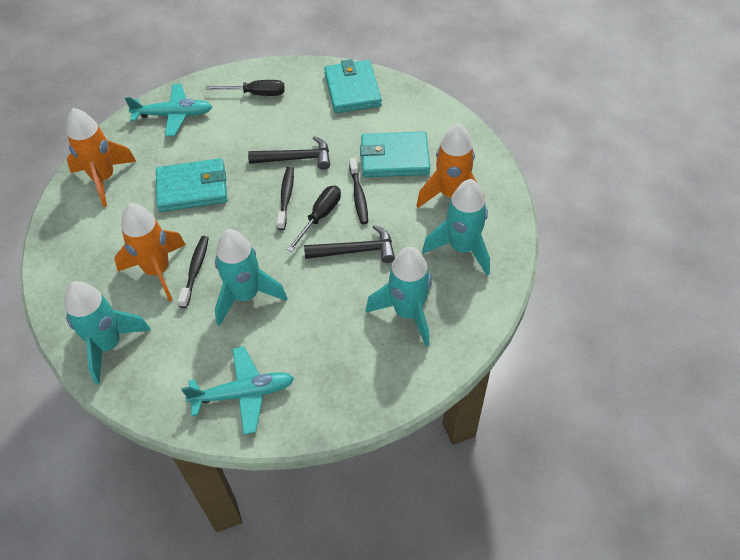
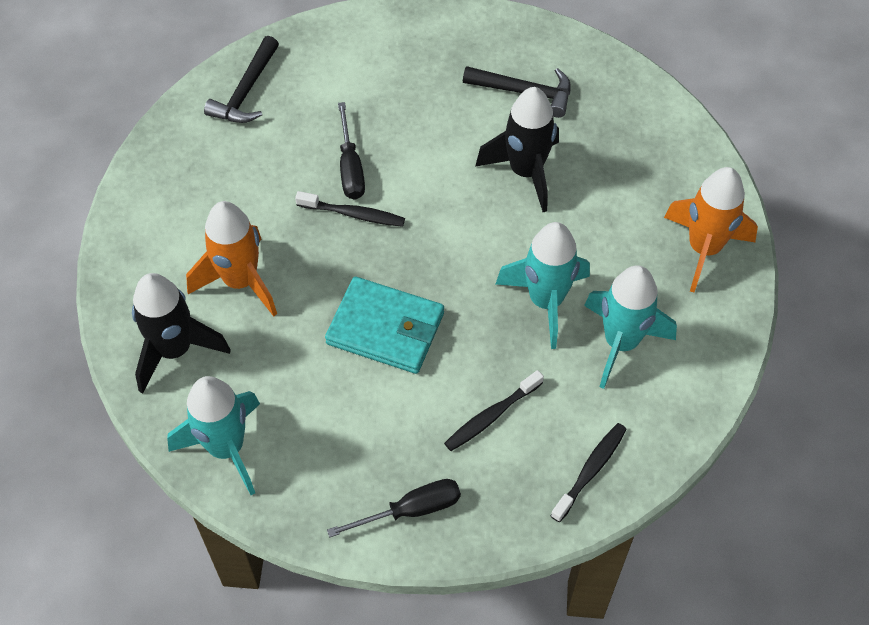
black rocket: 0 -> 2
orange rocket: 3 -> 2
turquoise plane: 2 -> 0
turquoise rocket: 4 -> 3
turquoise wallet: 3 -> 1

